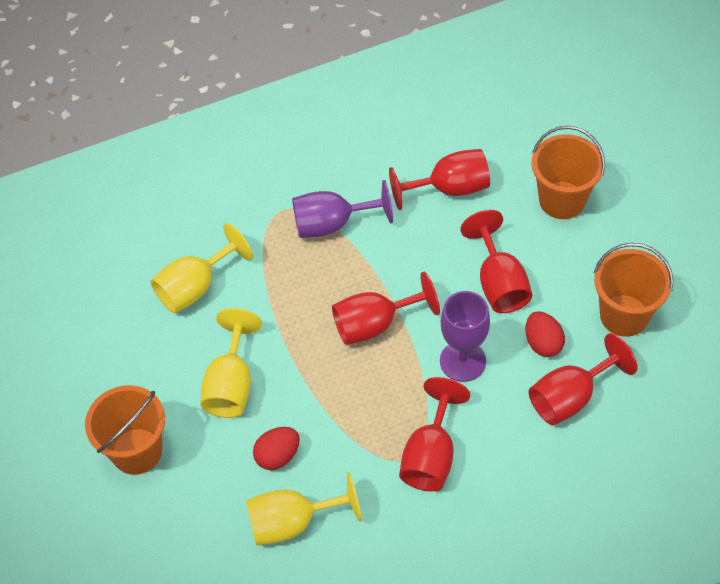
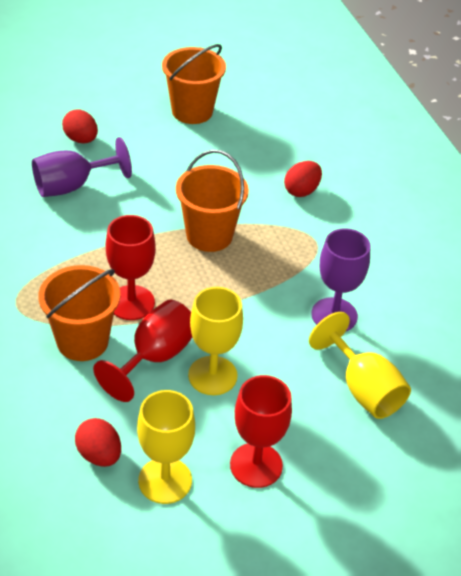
red egg: 2 -> 3
red goblet: 5 -> 3

